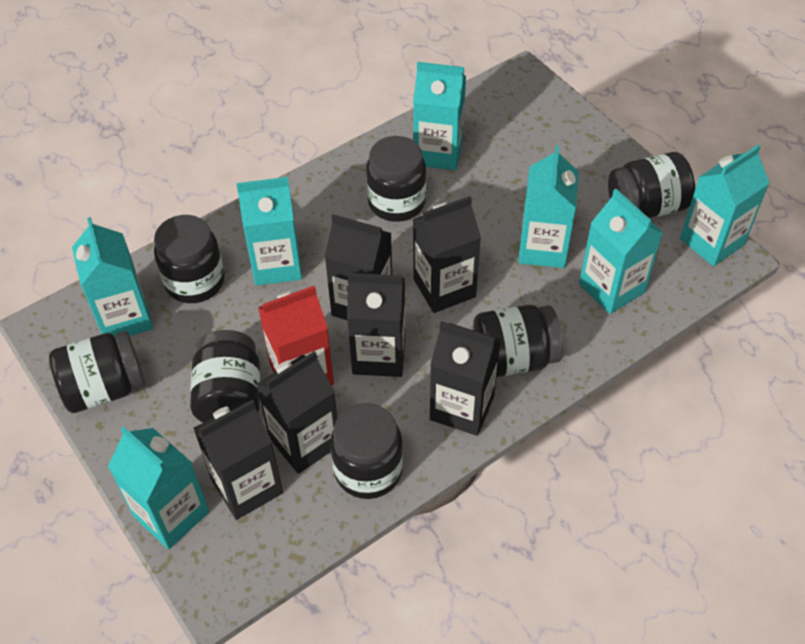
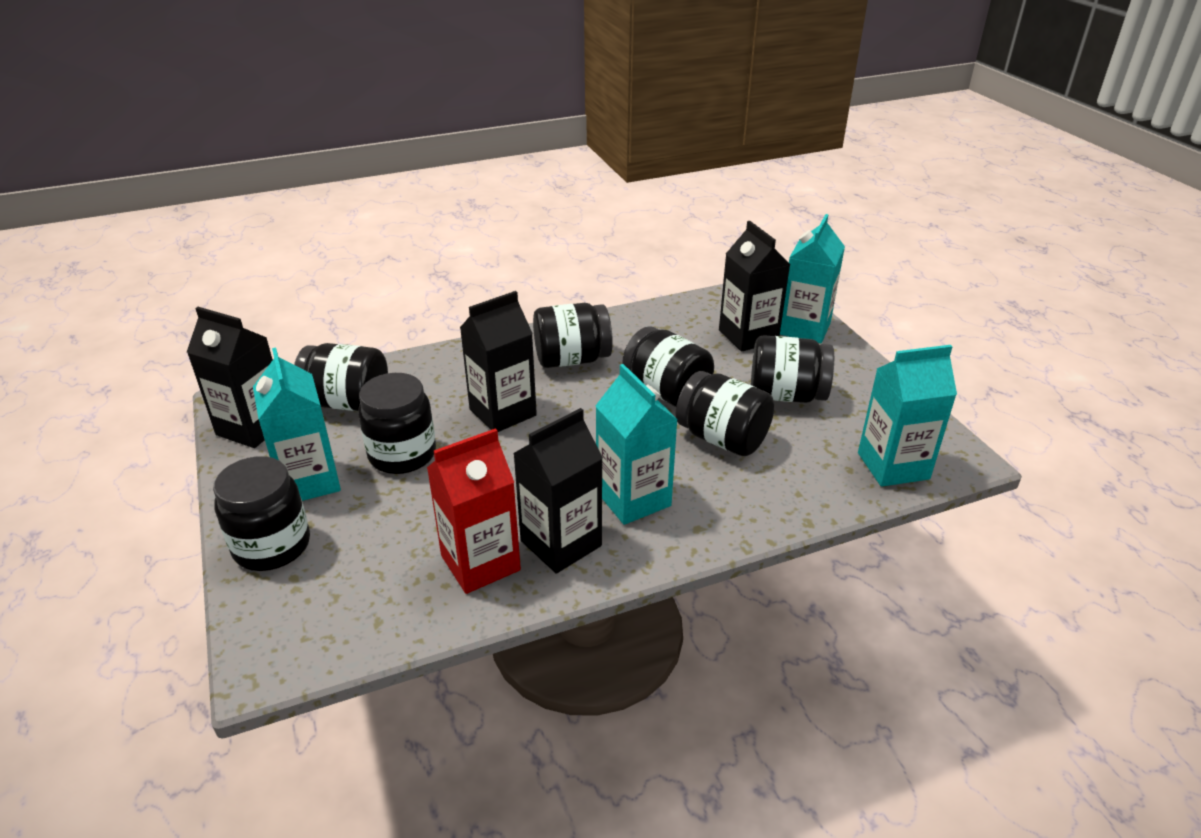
black carton: 6 -> 4
turquoise carton: 7 -> 4

